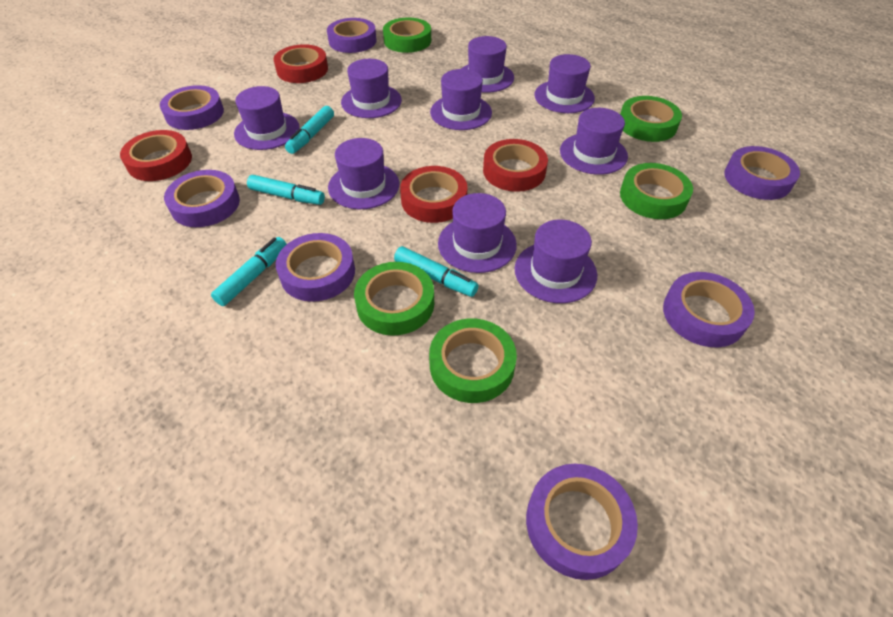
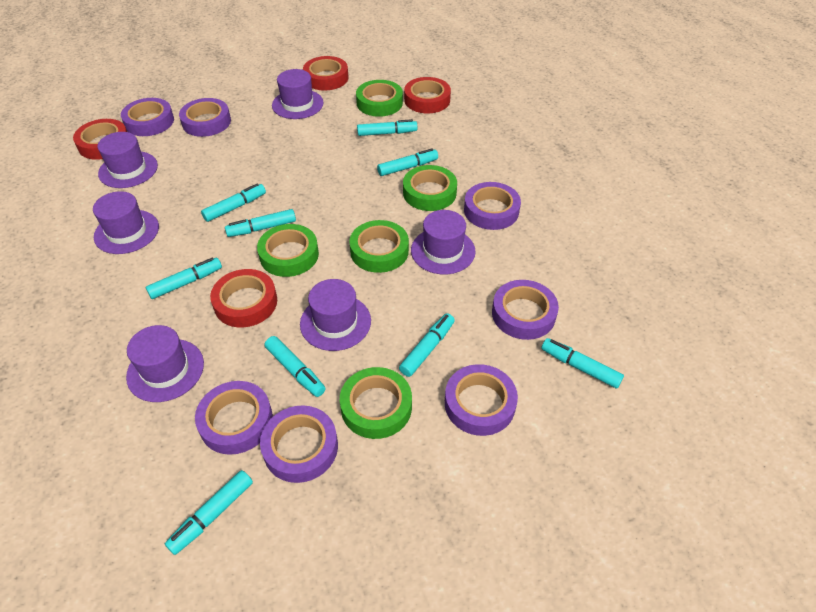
purple hat: 9 -> 6
turquoise marker: 4 -> 9

